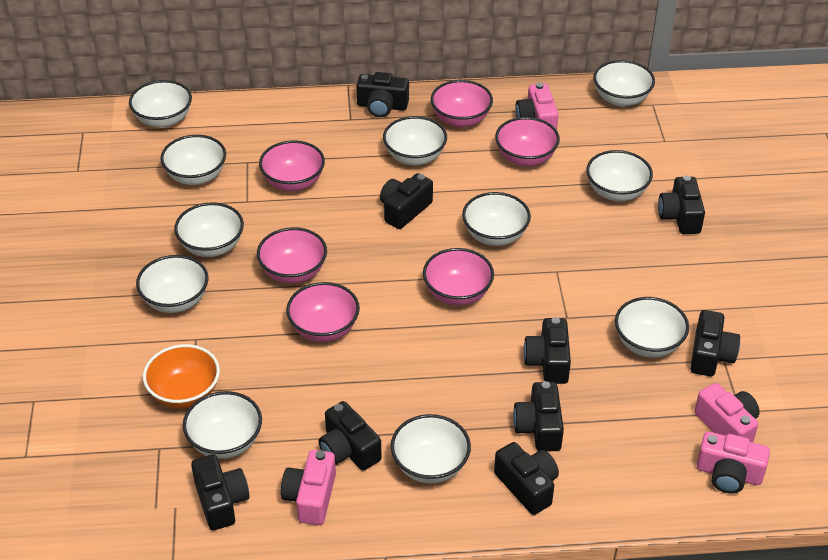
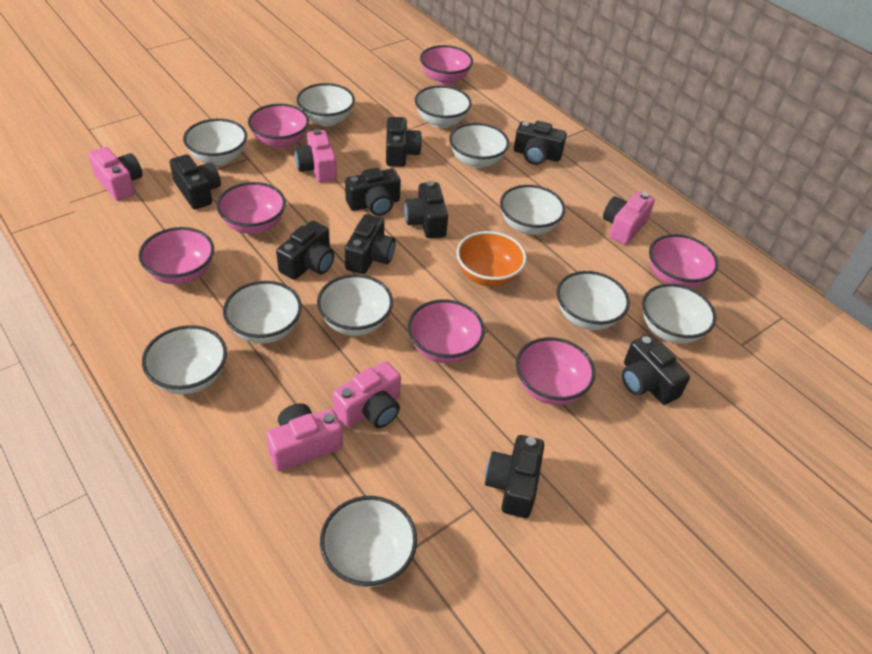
pink bowl: 6 -> 7
pink camera: 4 -> 5

